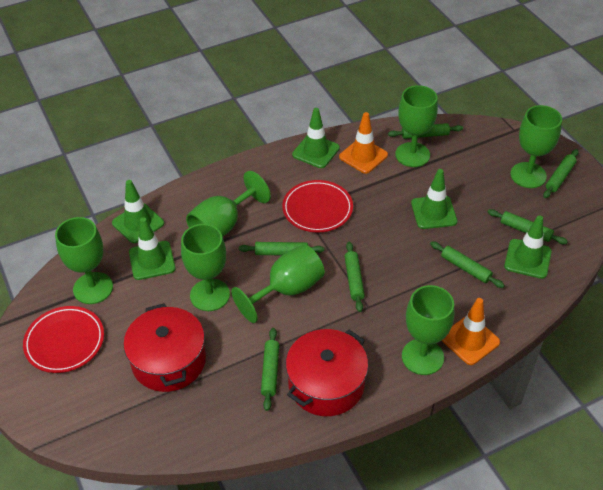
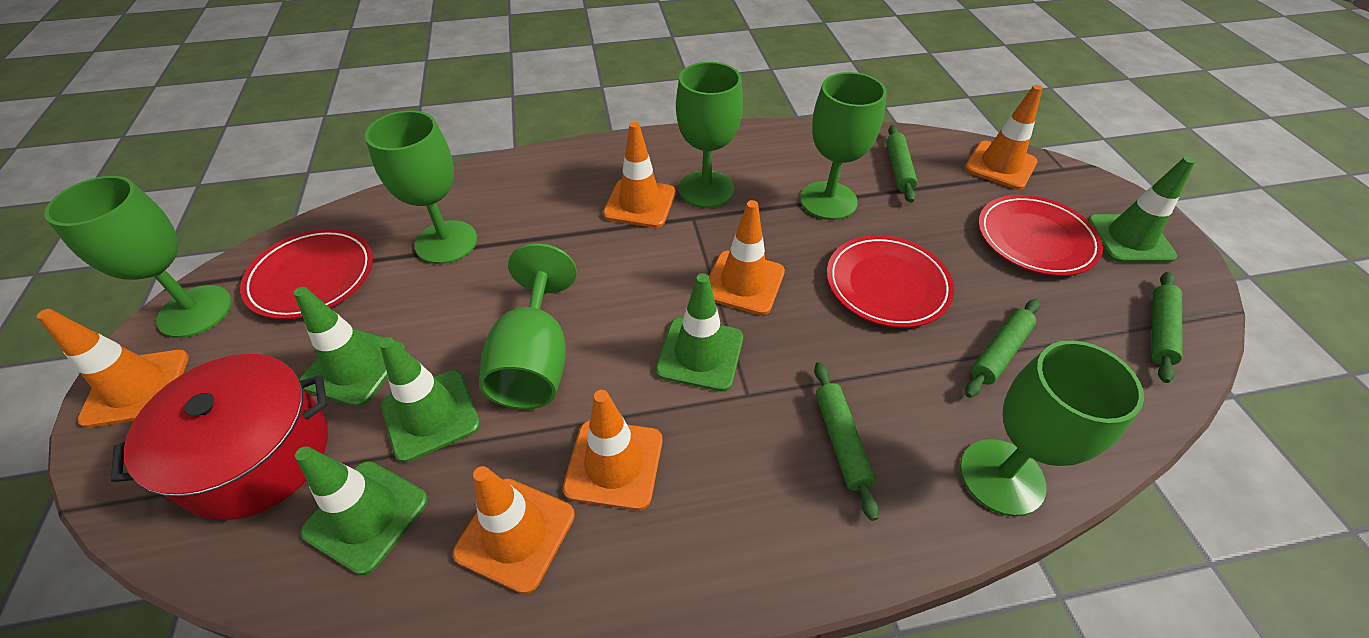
green goblet: 7 -> 6
green rolling pin: 7 -> 4
orange traffic cone: 2 -> 6
red plate: 2 -> 3
red pot: 2 -> 1

